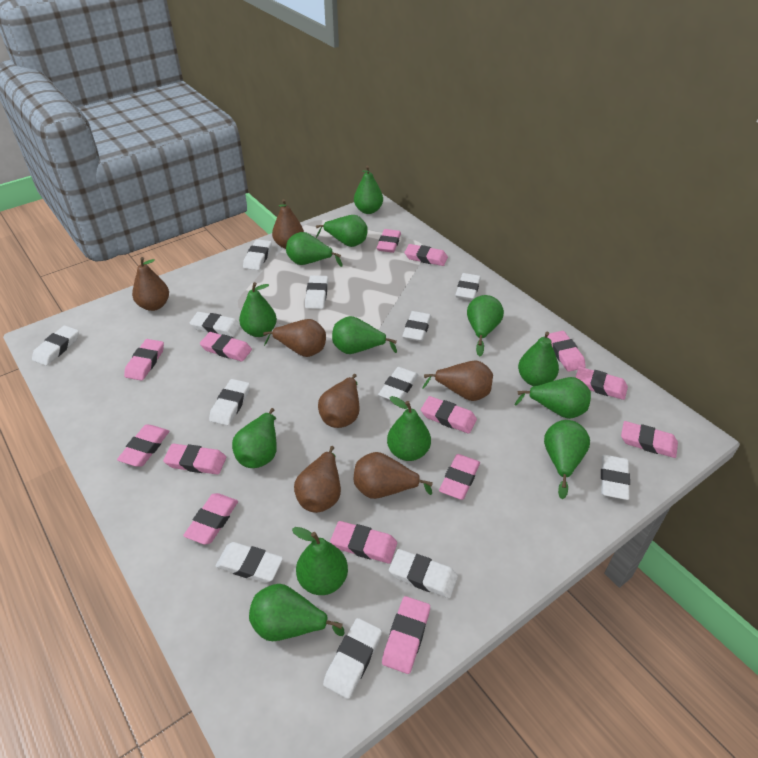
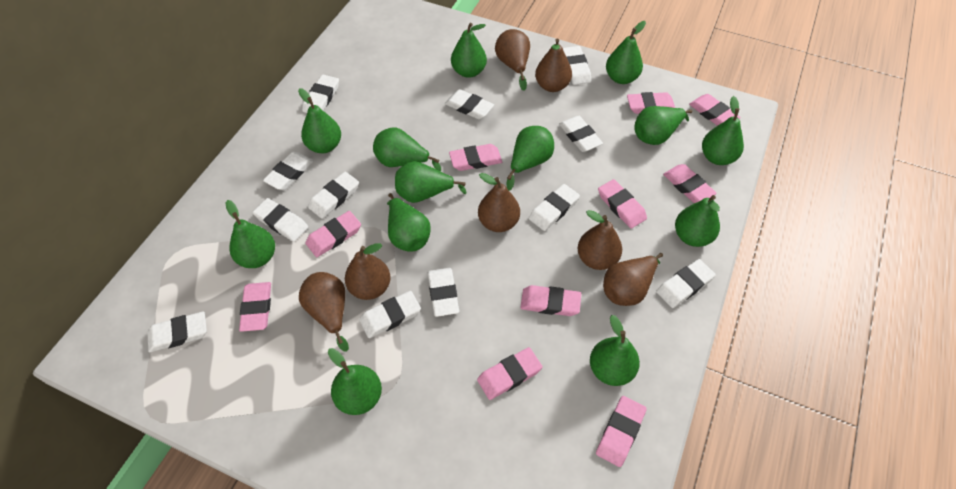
pink eraser: 14 -> 10

